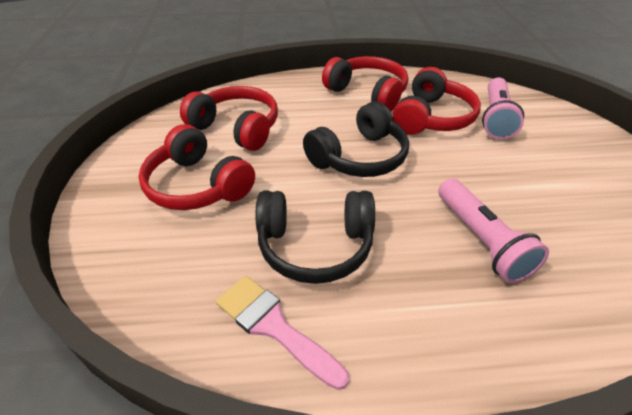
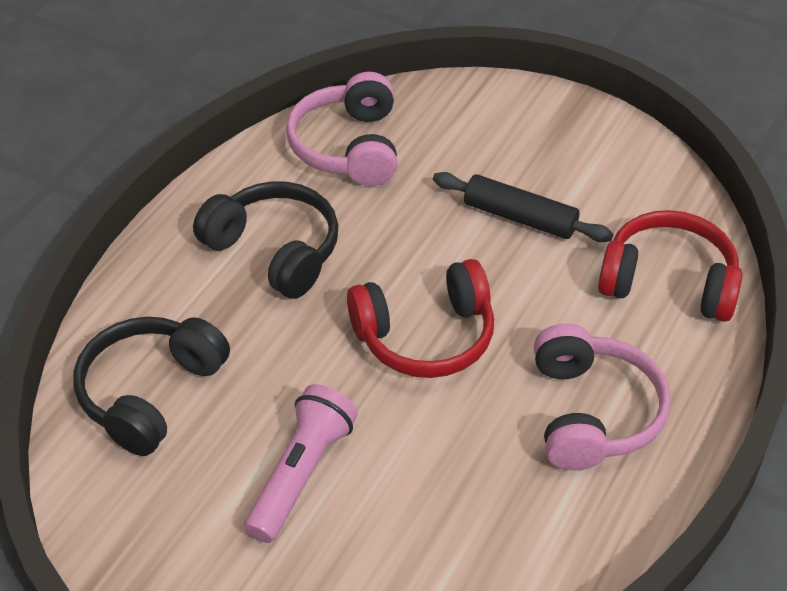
black rolling pin: 0 -> 1
pink brush: 1 -> 0
pink flashlight: 2 -> 1
pink headphones: 0 -> 2
red headphones: 4 -> 2

